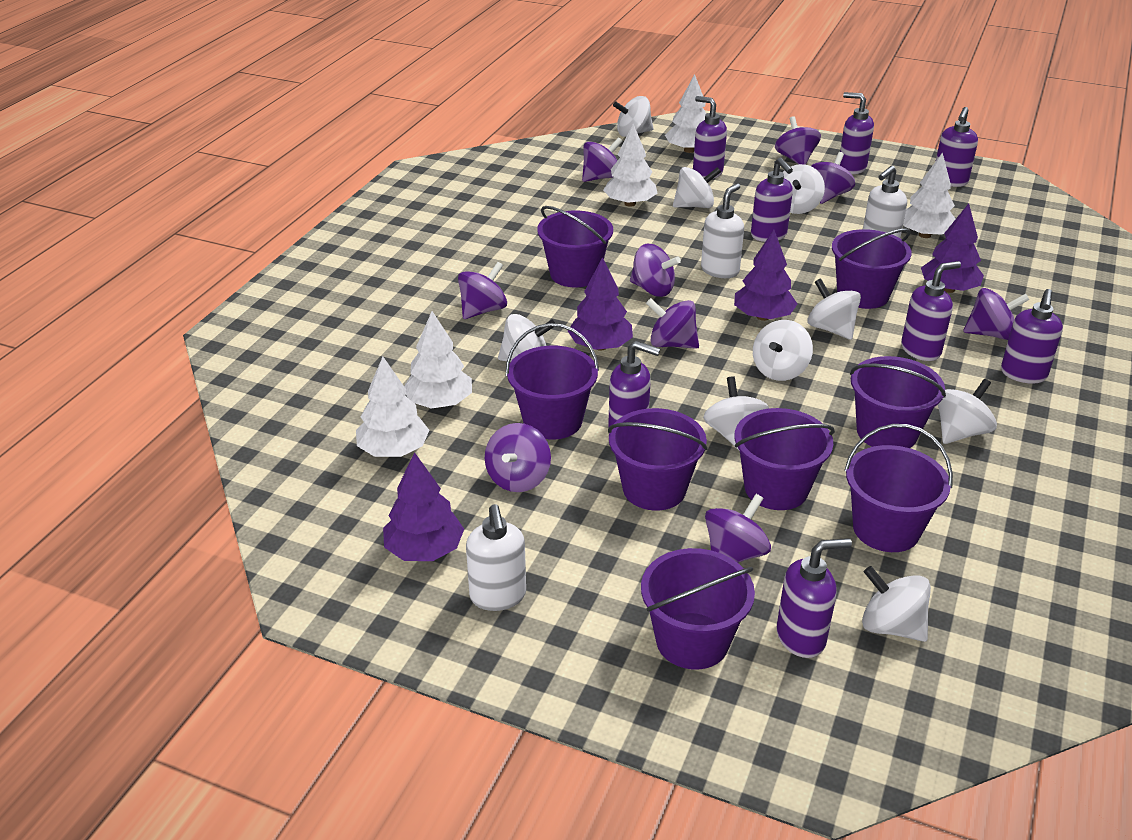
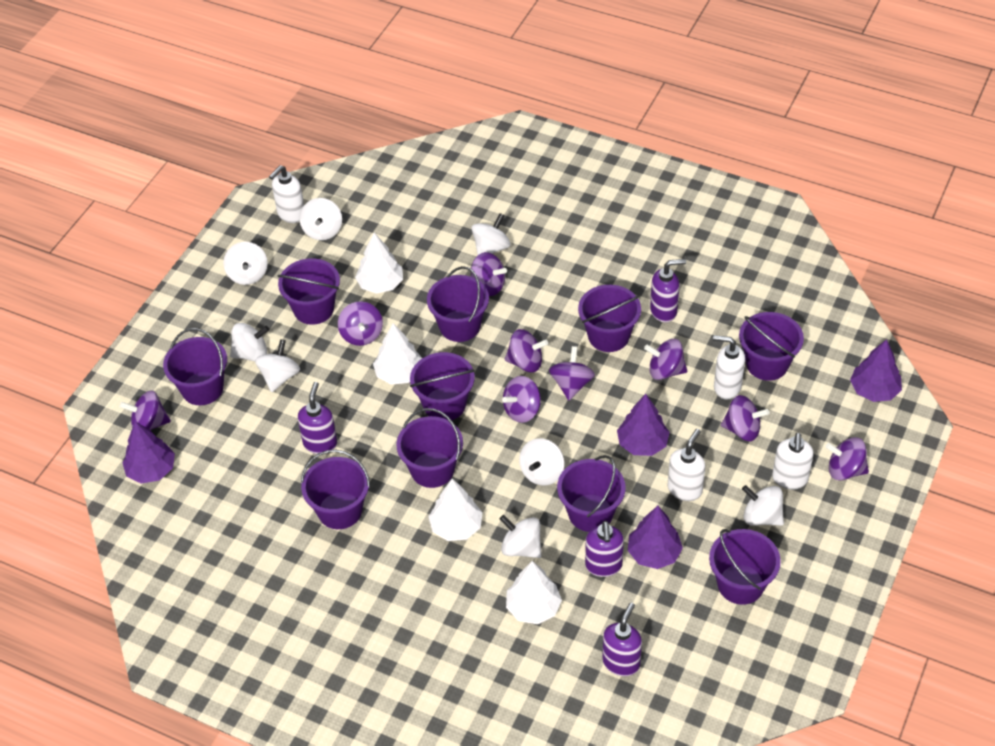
purple bucket: 8 -> 10
purple soap dispenser: 8 -> 4
white soap dispenser: 3 -> 4
white spinning top: 9 -> 8
white tree: 5 -> 4

